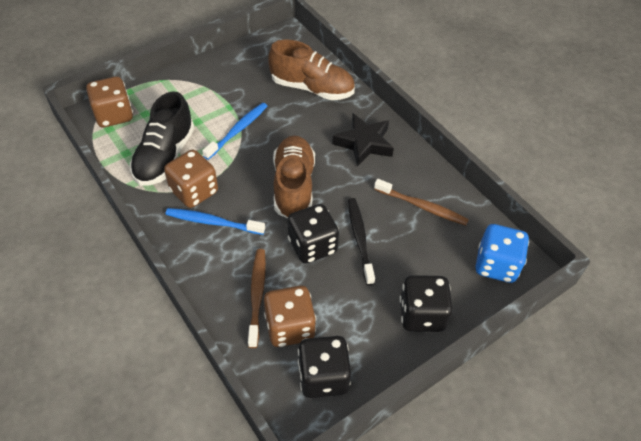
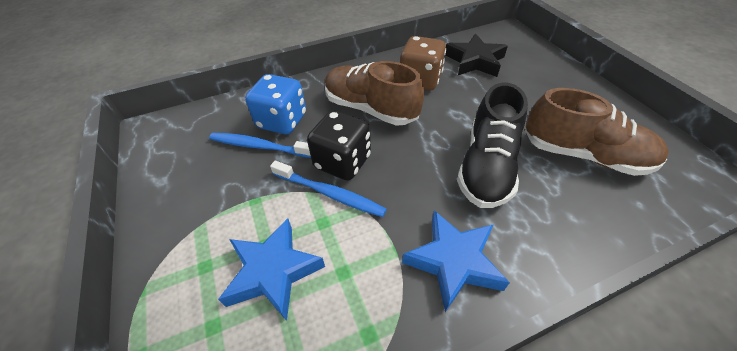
black dice: 3 -> 1
black toothbrush: 1 -> 0
blue star: 0 -> 2
brown dice: 3 -> 1
brown toothbrush: 2 -> 0

